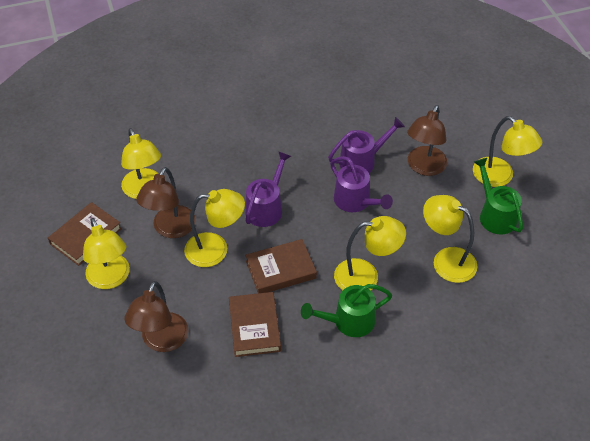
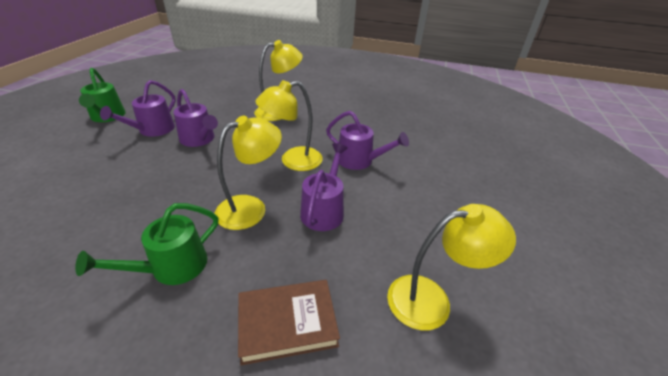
brown book: 3 -> 1
brown lamp: 3 -> 0
purple watering can: 3 -> 4
yellow lamp: 6 -> 4

